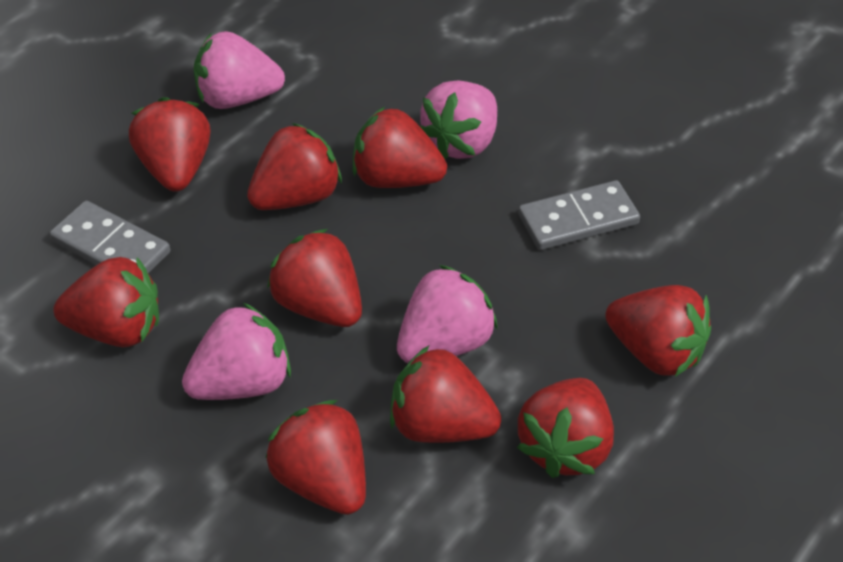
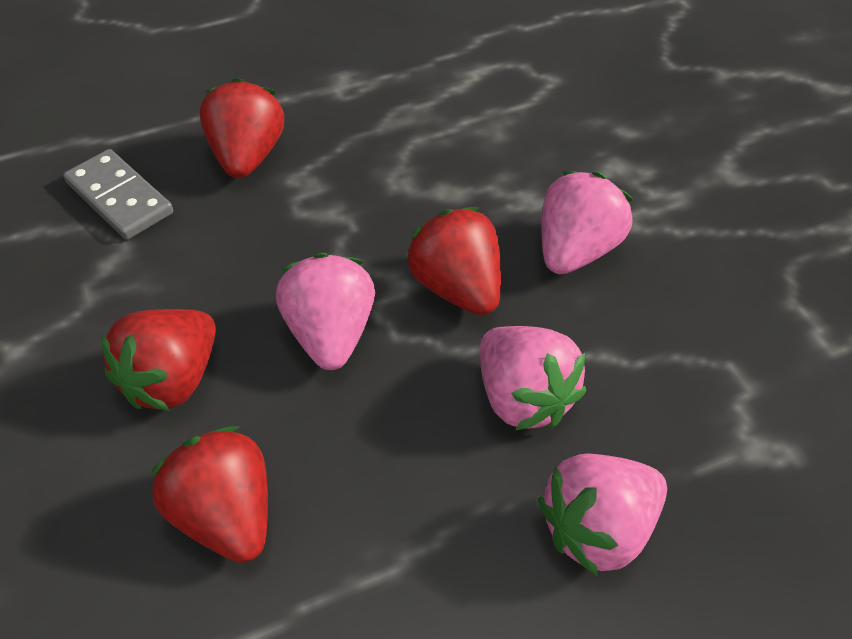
grey domino: 2 -> 1
red strawberry: 9 -> 4

